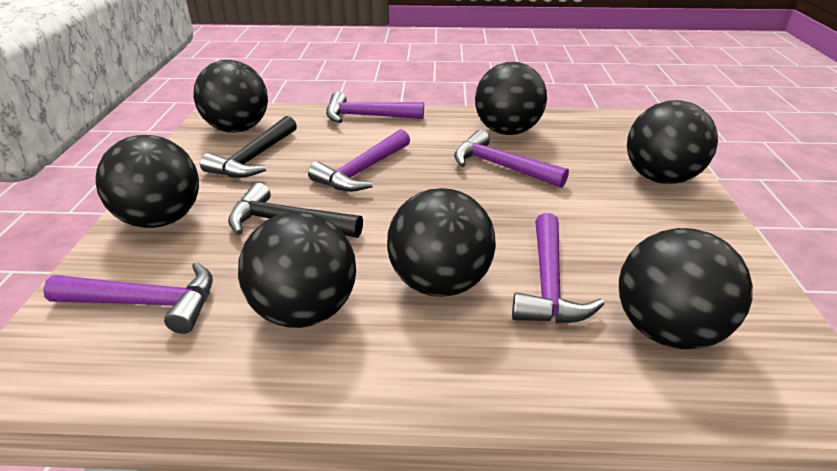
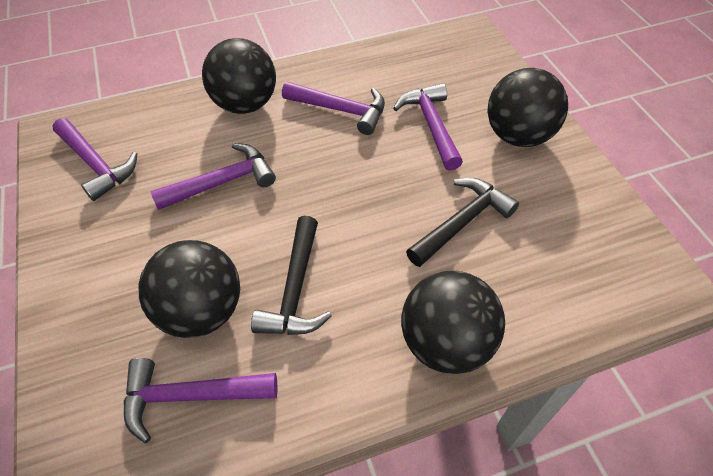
black ball: 7 -> 4

